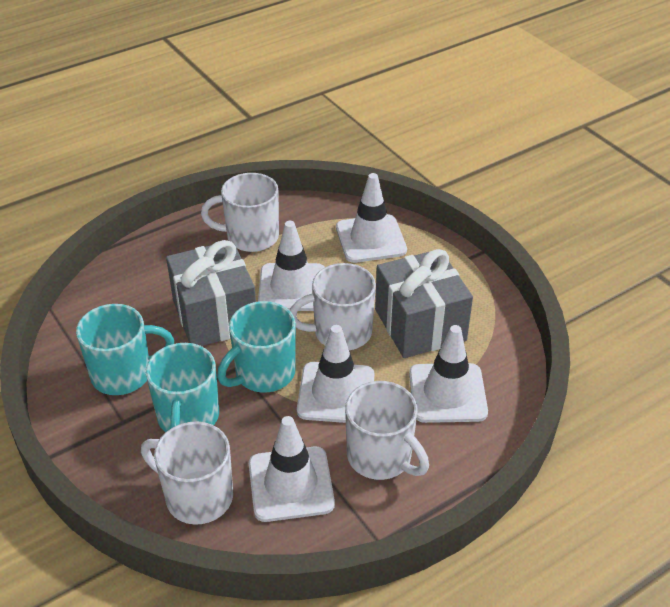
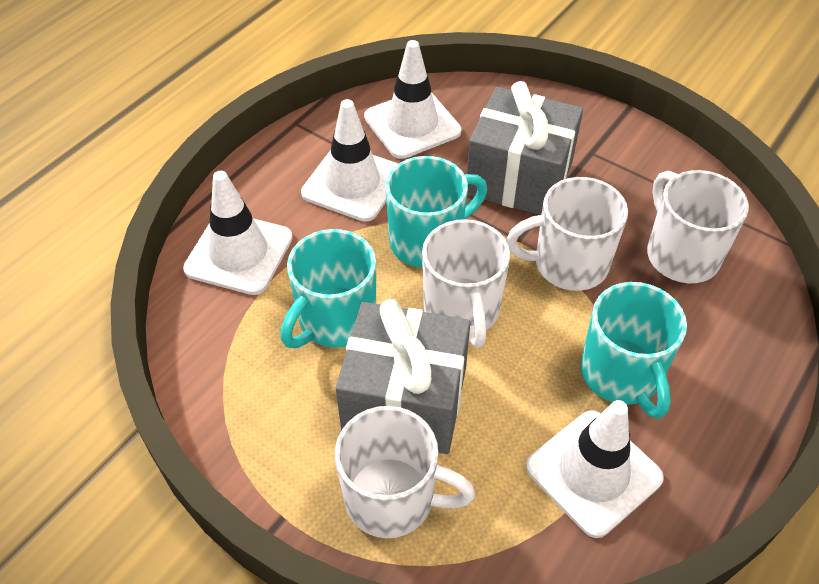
white traffic cone: 5 -> 4

